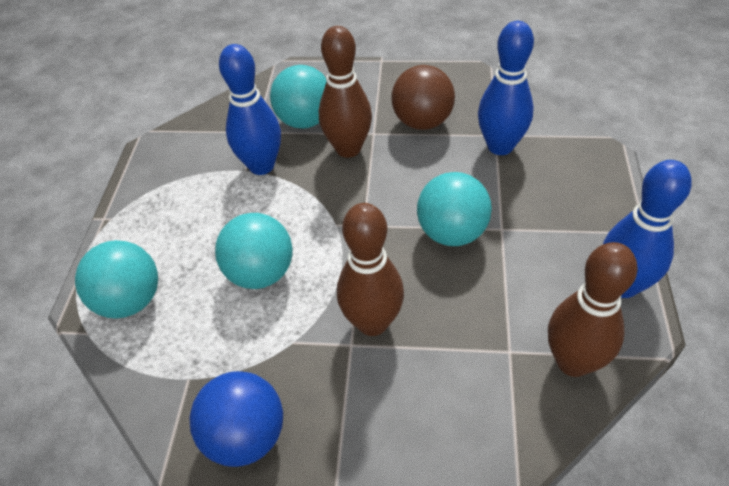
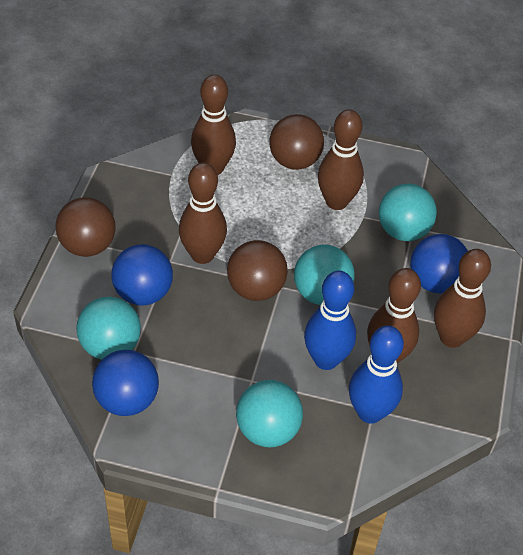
blue ball: 1 -> 3
blue bowling pin: 3 -> 2
brown ball: 1 -> 3
brown bowling pin: 3 -> 5

